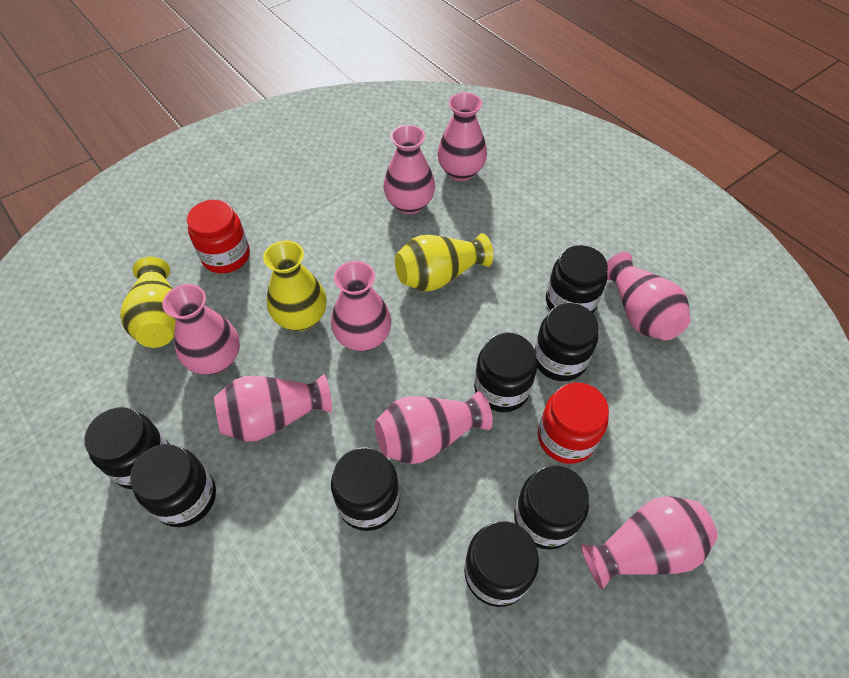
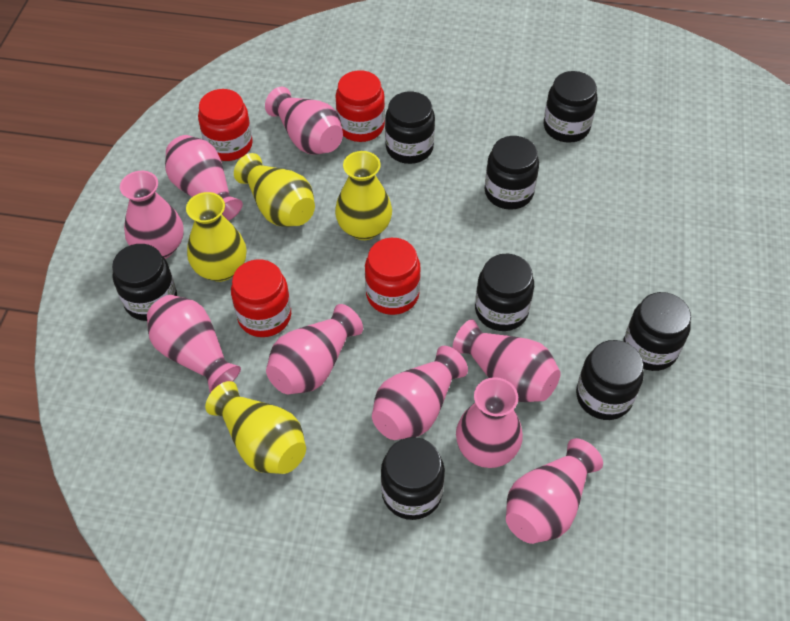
pink vase: 8 -> 9
red jar: 2 -> 4
yellow vase: 3 -> 4

